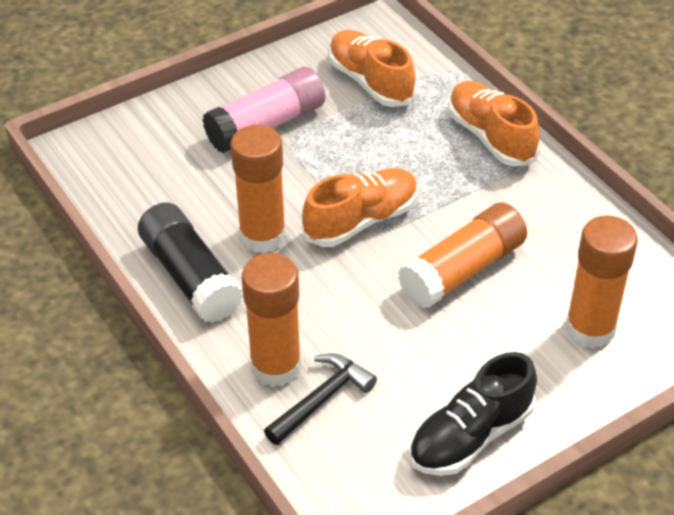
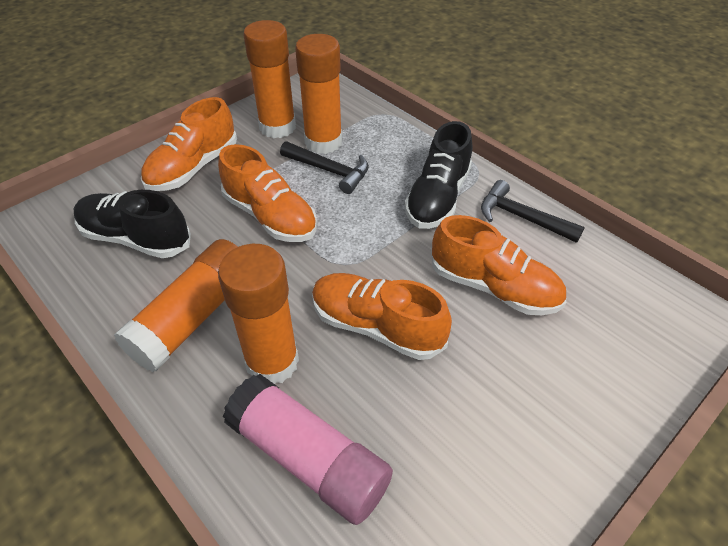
black glue stick: 1 -> 0
black hammer: 1 -> 2
black shoe: 1 -> 2
orange shoe: 3 -> 4

